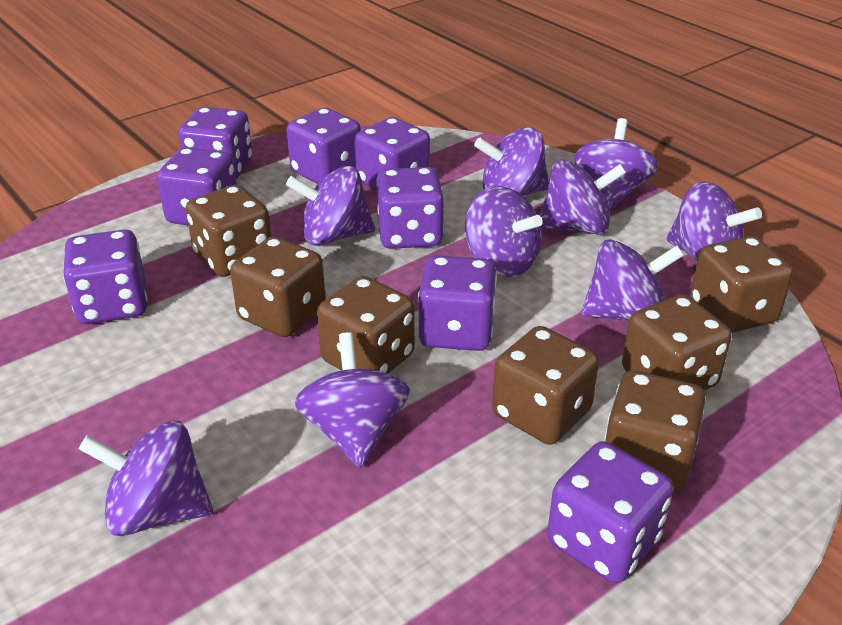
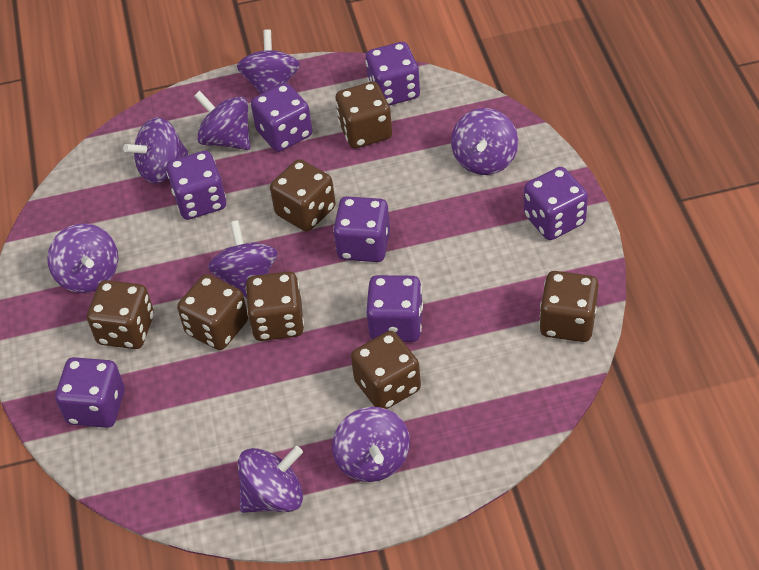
purple dice: 8 -> 7
purple spinning top: 9 -> 8

